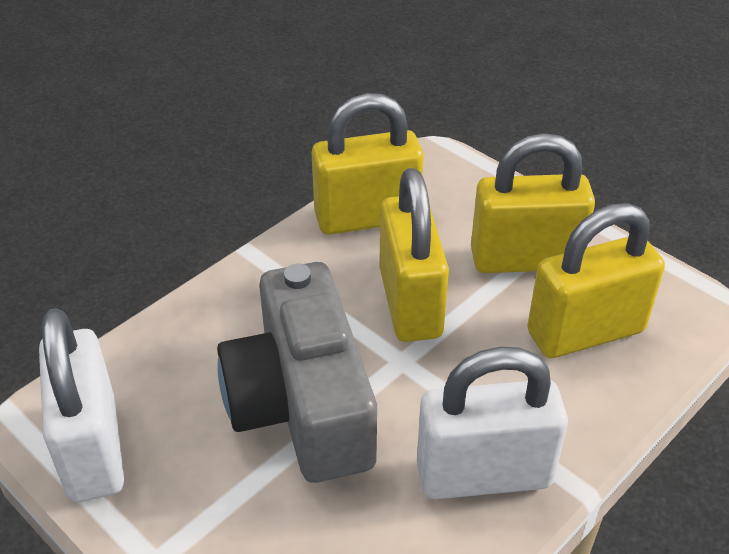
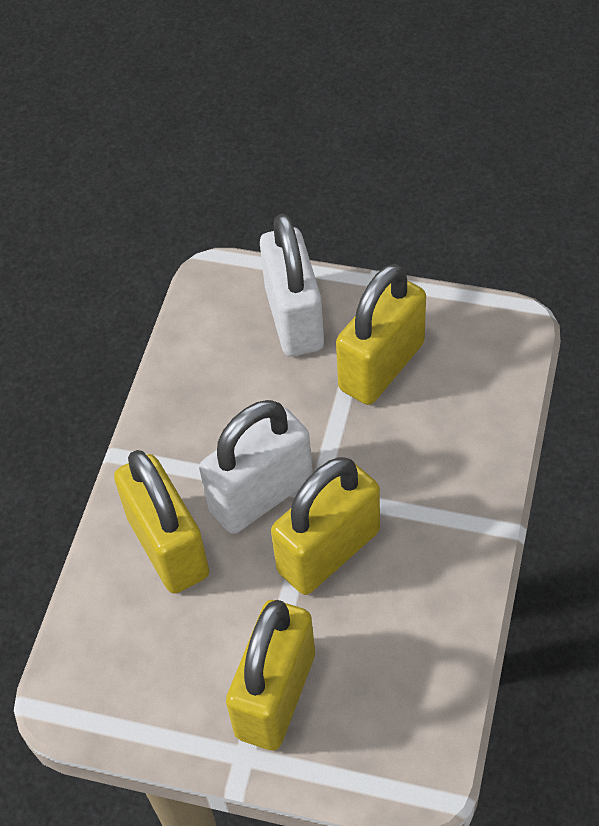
grey camera: 1 -> 0

